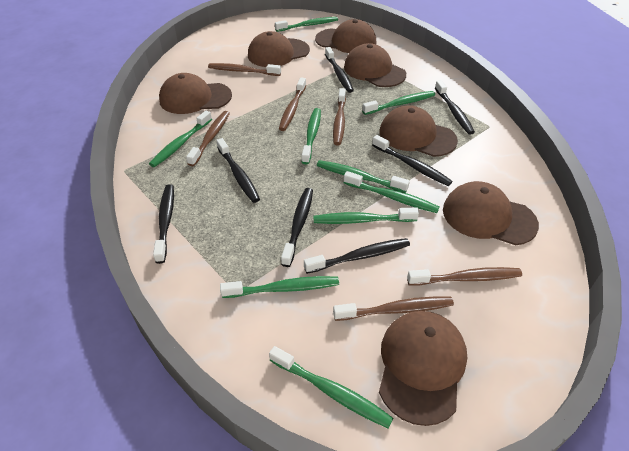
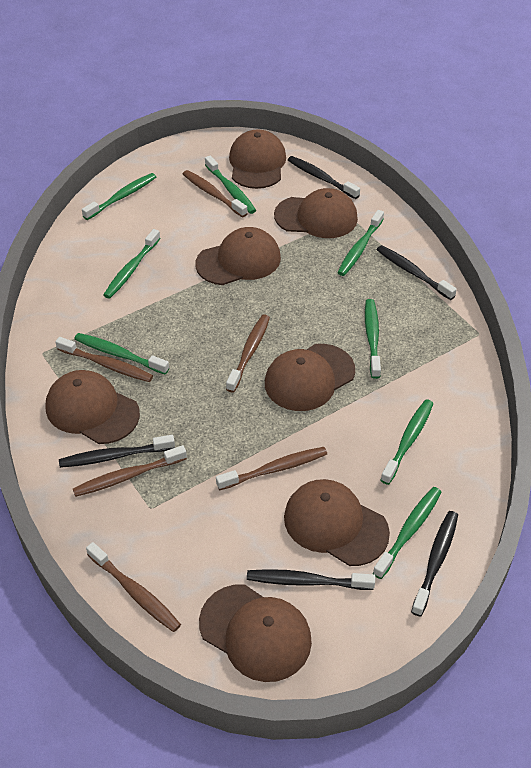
black toothbrush: 7 -> 5
green toothbrush: 9 -> 8

